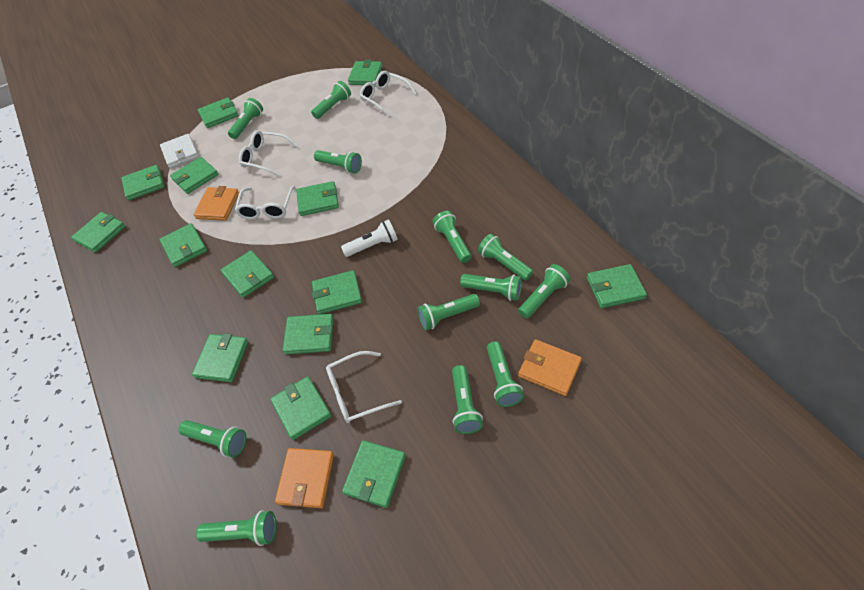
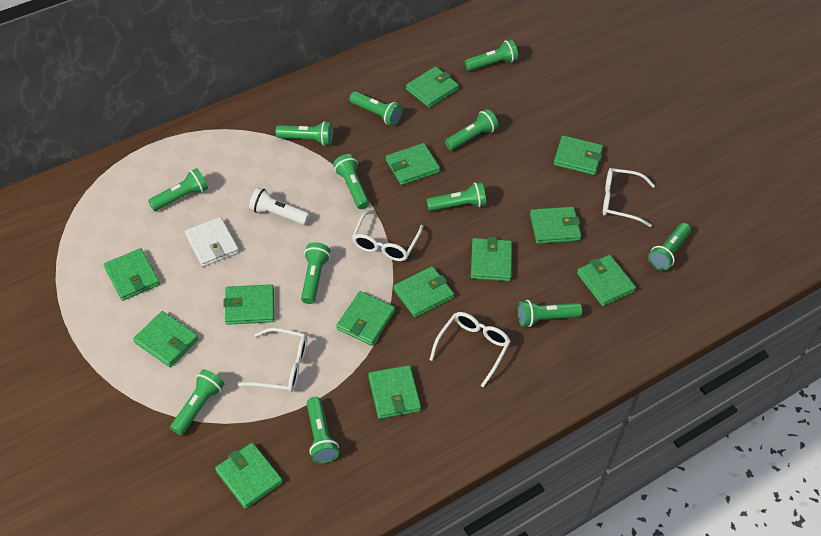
green wallet: 14 -> 13
orange wallet: 3 -> 0

